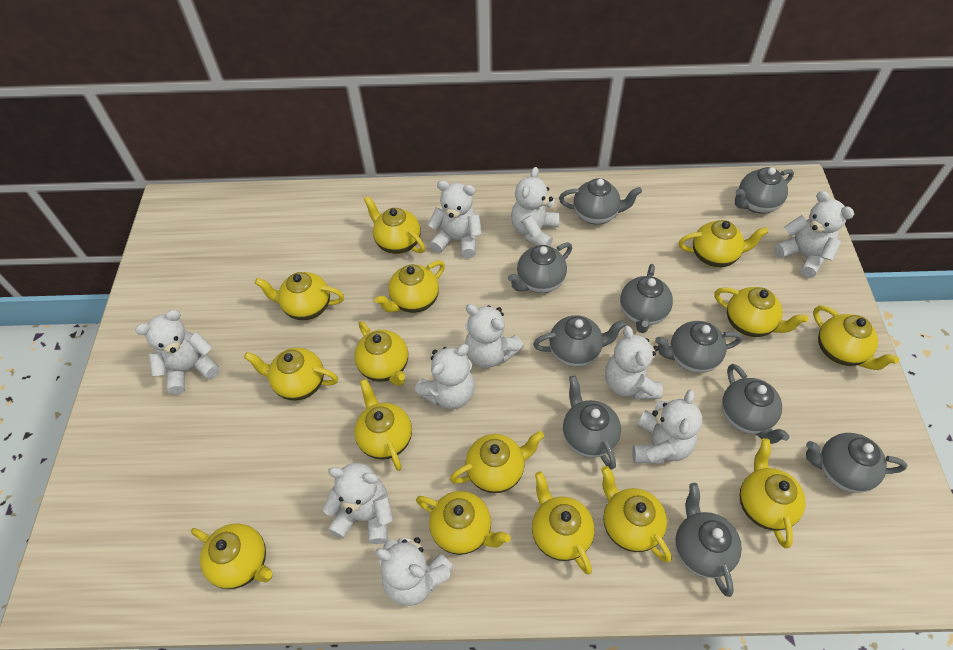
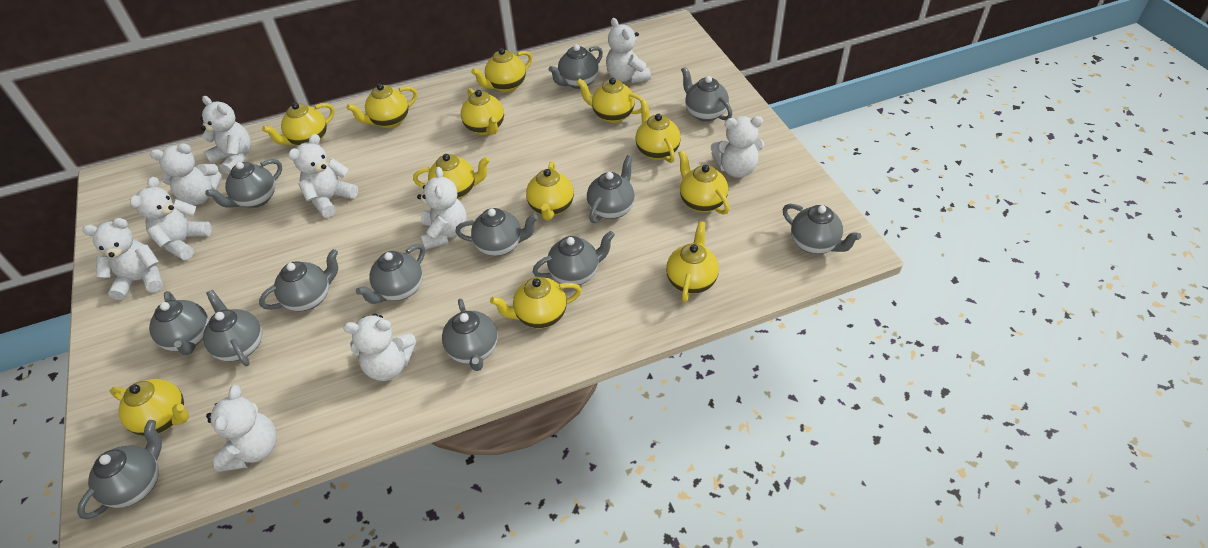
grey teapot: 10 -> 13
yellow teapot: 15 -> 12

